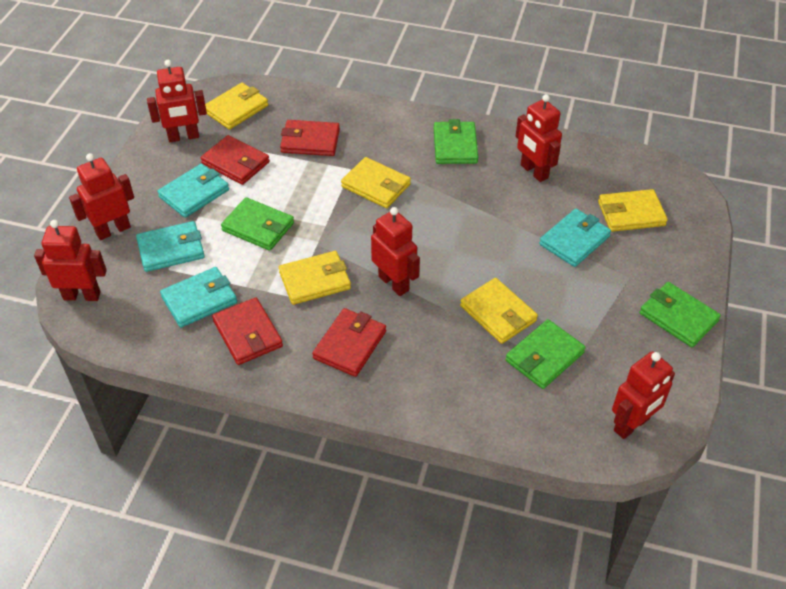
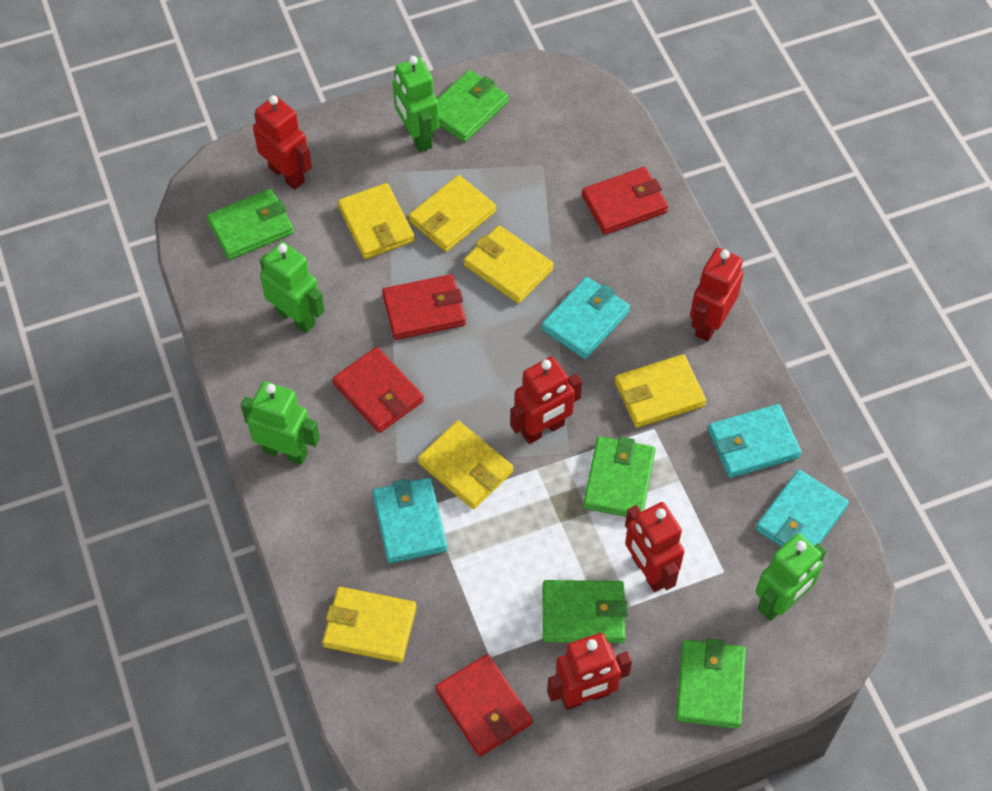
green robot: 0 -> 4
green wallet: 4 -> 5
red robot: 6 -> 5
yellow wallet: 5 -> 6

